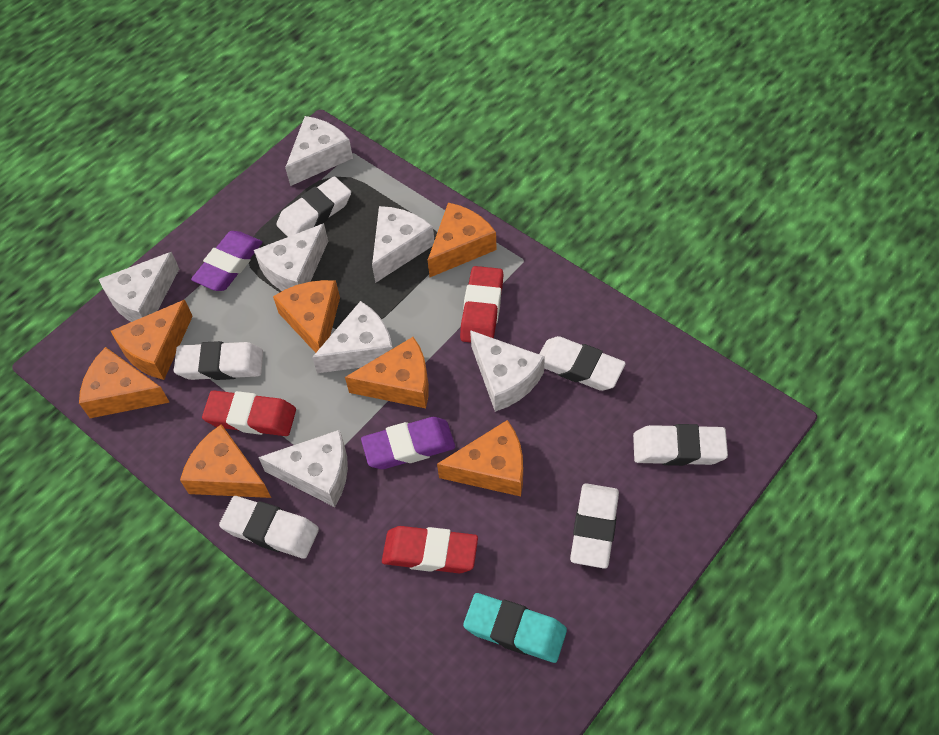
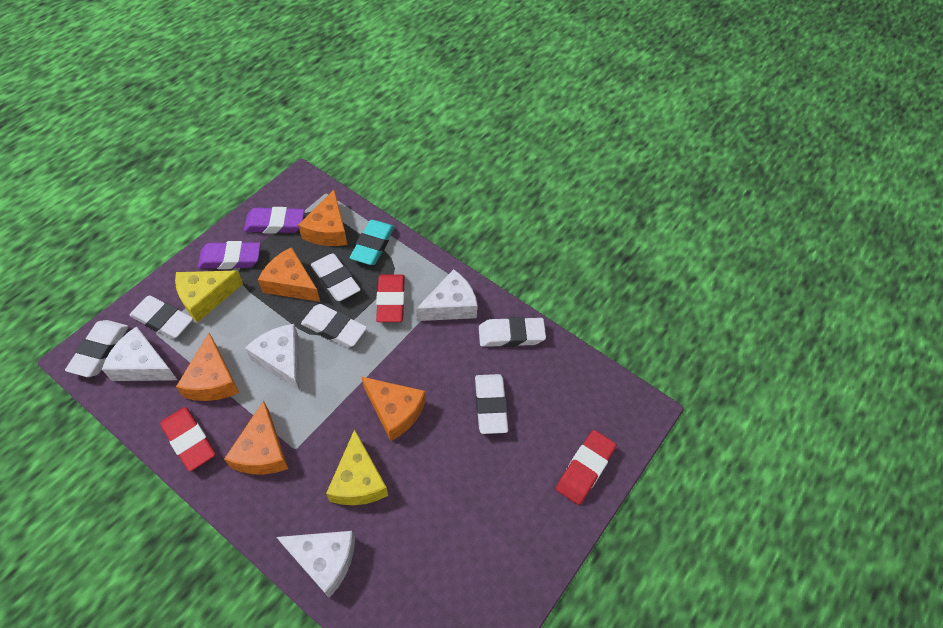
orange cheese: 7 -> 5
white cheese: 7 -> 4
yellow cheese: 0 -> 2

